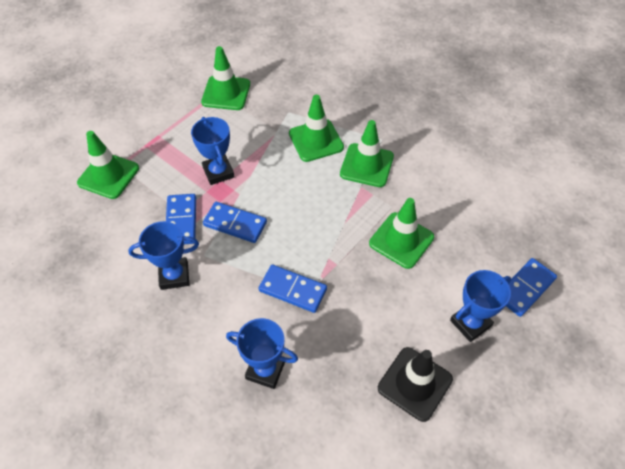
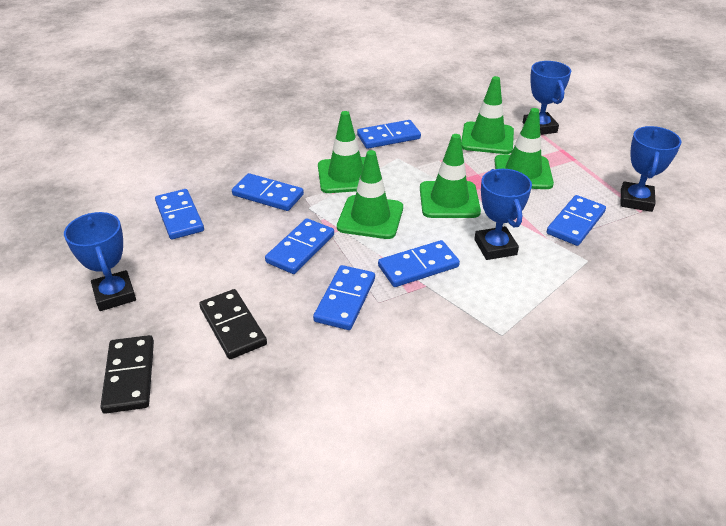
black domino: 0 -> 2
black traffic cone: 1 -> 0
blue domino: 4 -> 7

